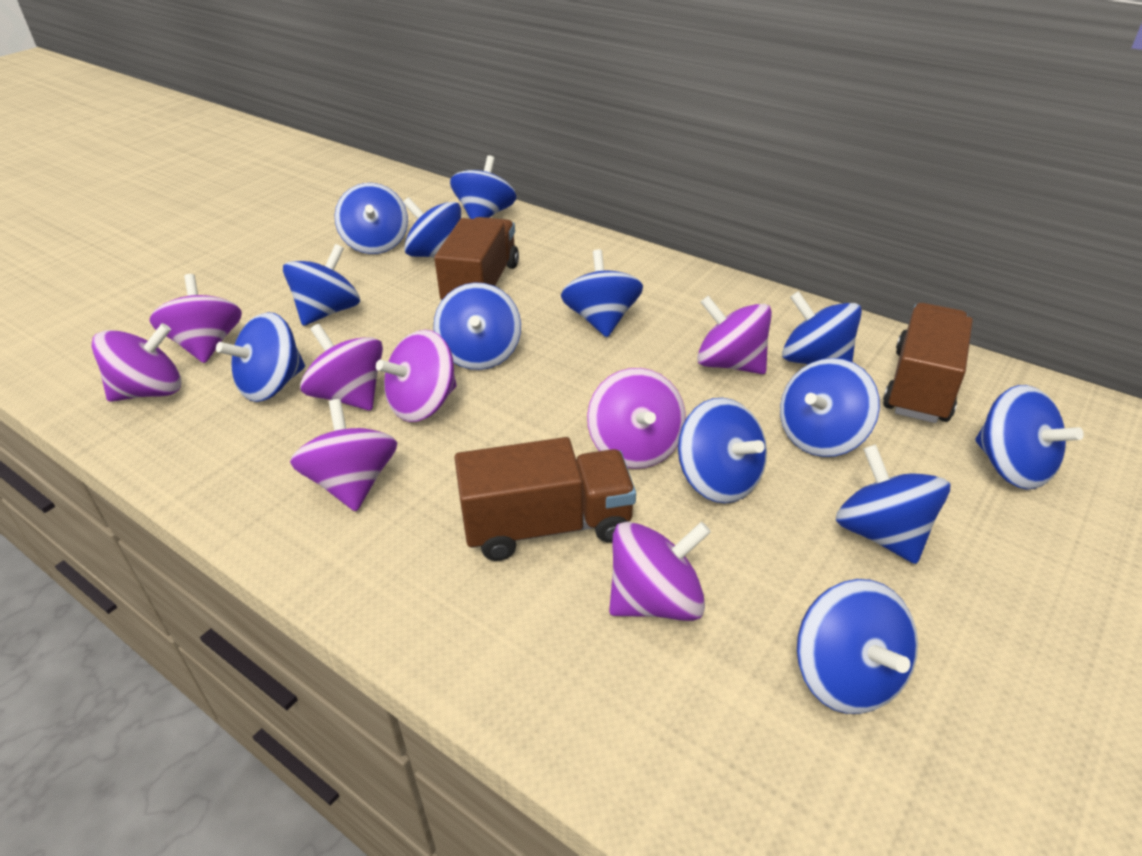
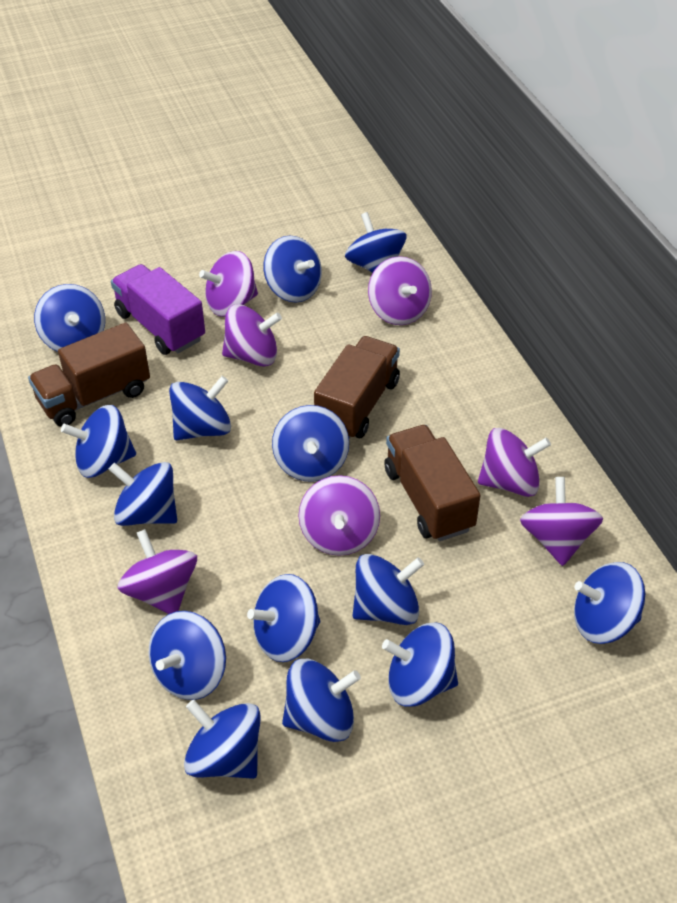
blue spinning top: 13 -> 14
purple spinning top: 8 -> 7
purple truck: 0 -> 1

